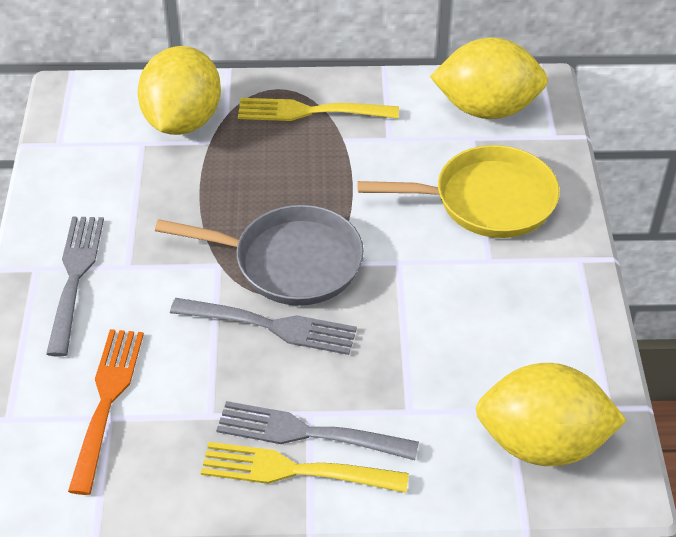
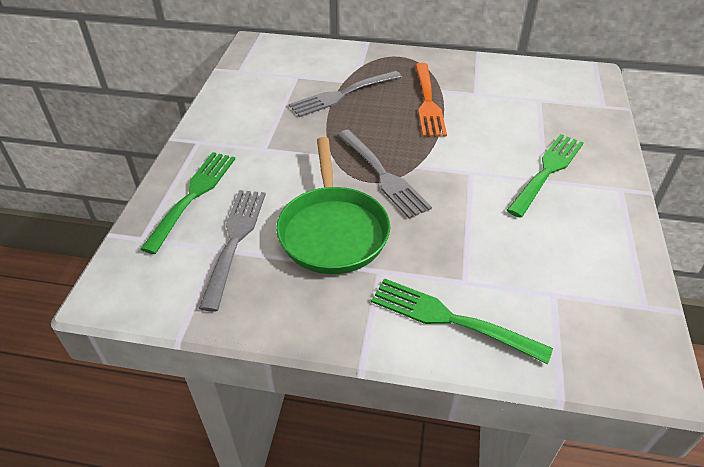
green fork: 0 -> 3
green pan: 0 -> 1
grey pan: 1 -> 0
yellow fork: 2 -> 0
yellow lemon: 3 -> 0
yellow pan: 1 -> 0

